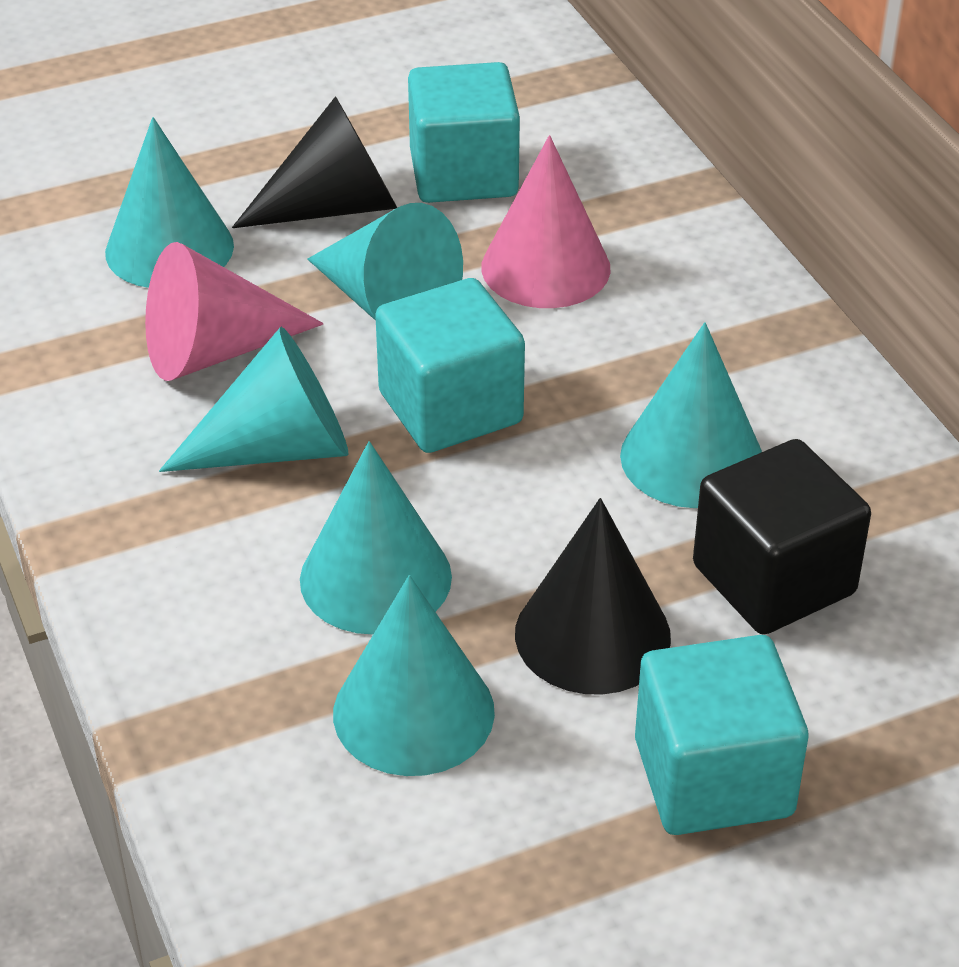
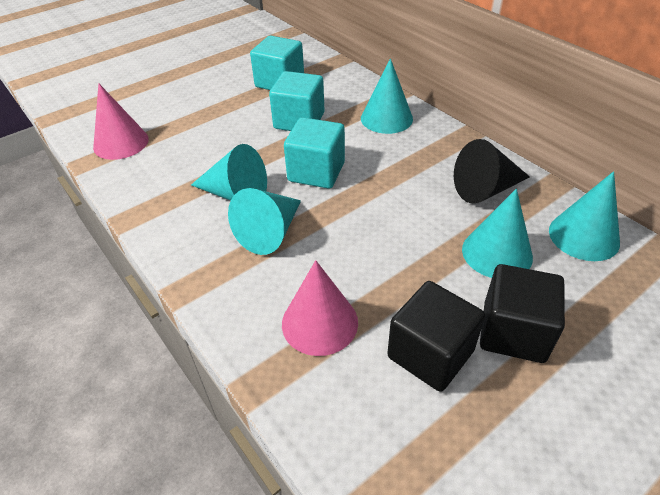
black cone: 2 -> 1
black cube: 1 -> 2
turquoise cone: 6 -> 5

